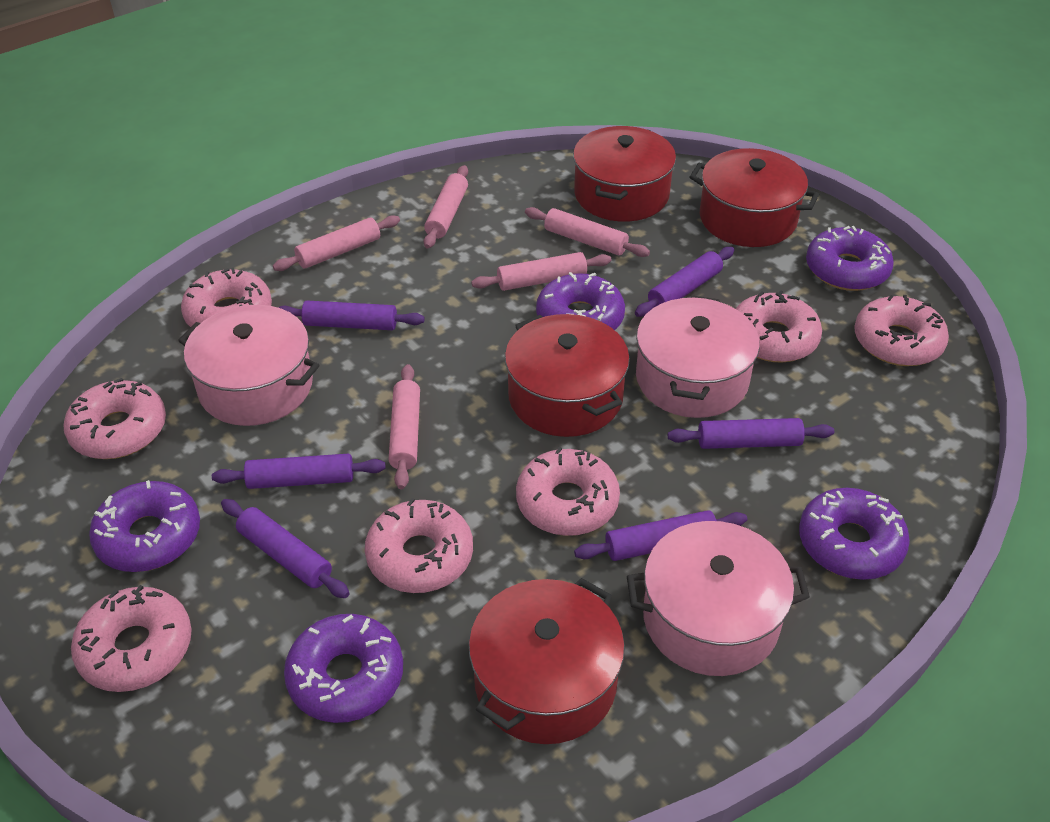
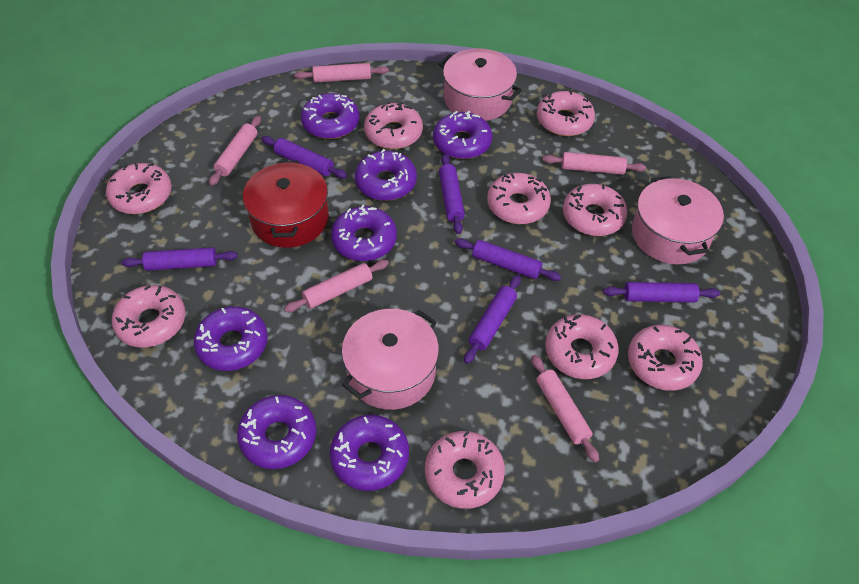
pink donut: 7 -> 9
purple donut: 5 -> 7
red pot: 4 -> 1

